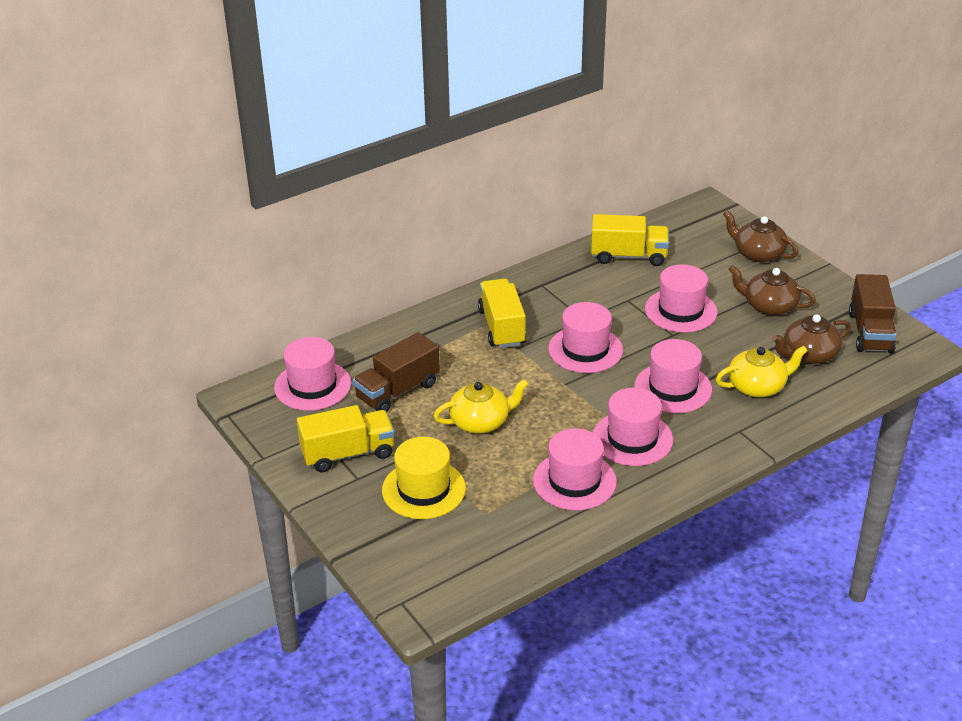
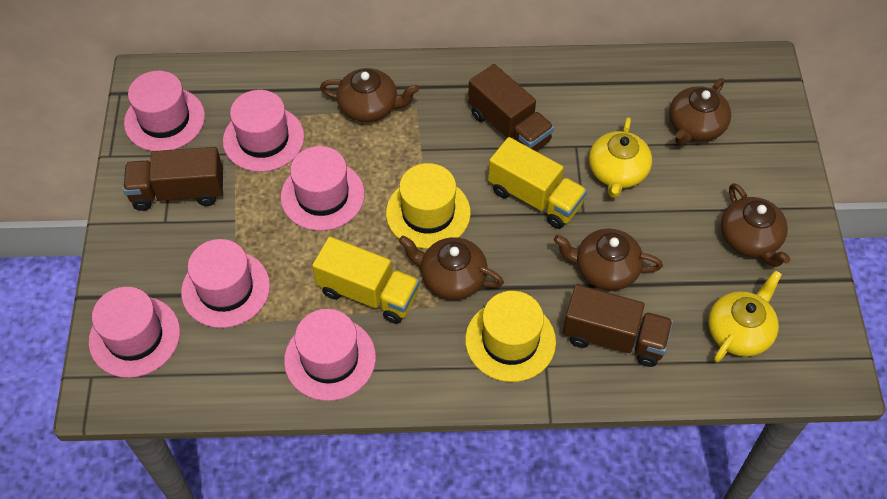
brown teapot: 3 -> 5
brown truck: 2 -> 3
yellow hat: 1 -> 2
yellow truck: 3 -> 2

